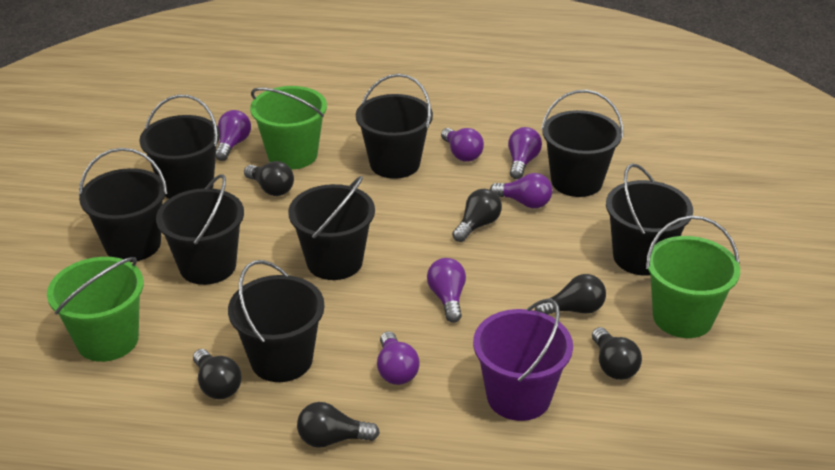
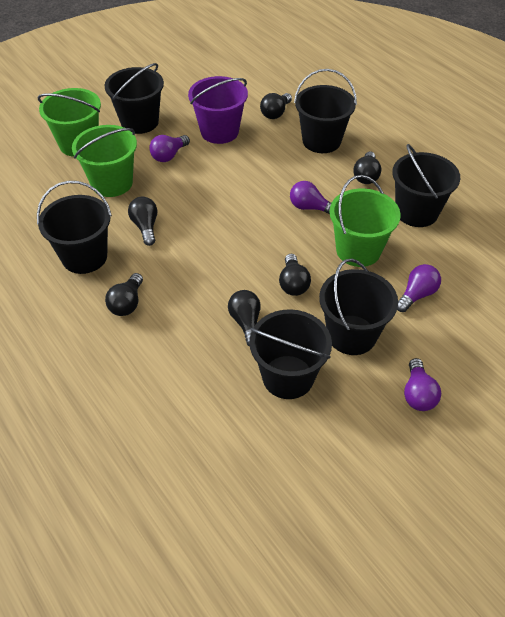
black bucket: 8 -> 6
purple light bulb: 6 -> 4

